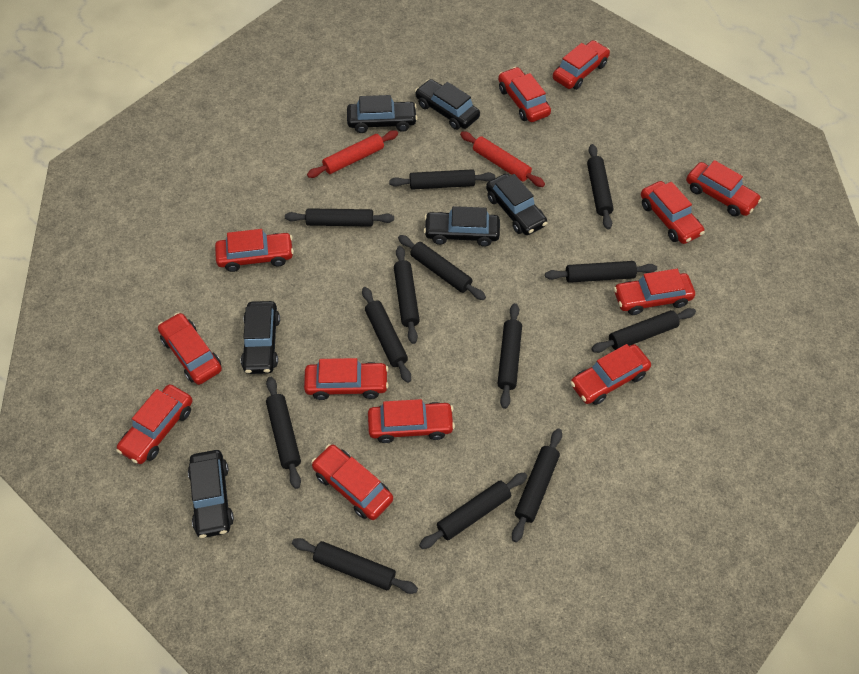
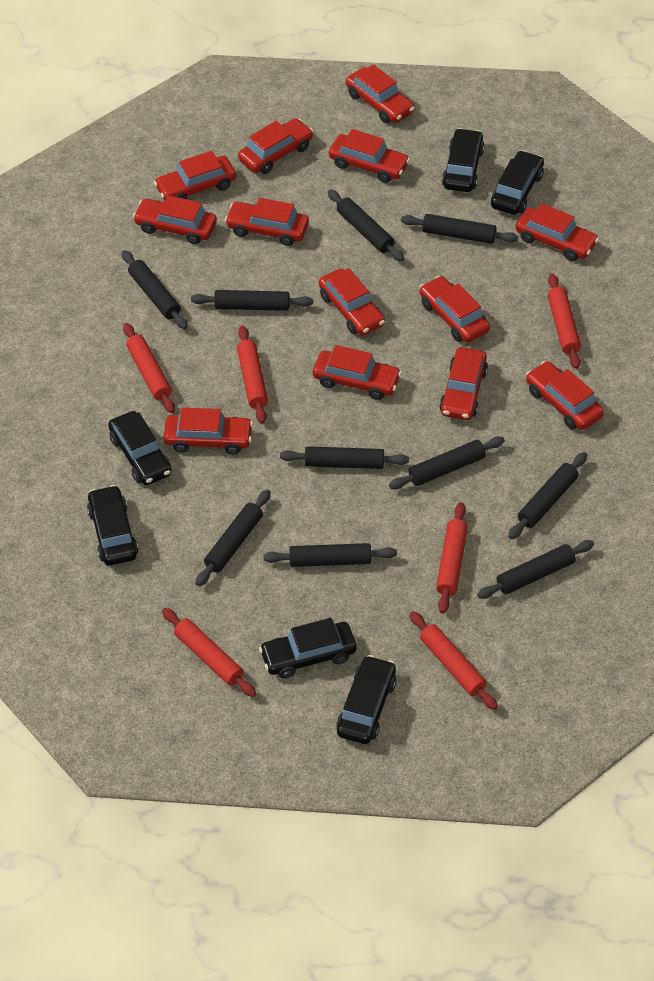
black rolling pin: 13 -> 10
red car: 12 -> 13
red rolling pin: 2 -> 6

